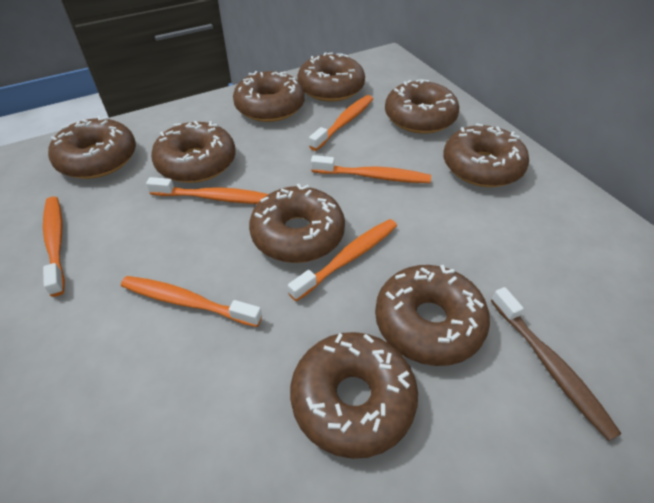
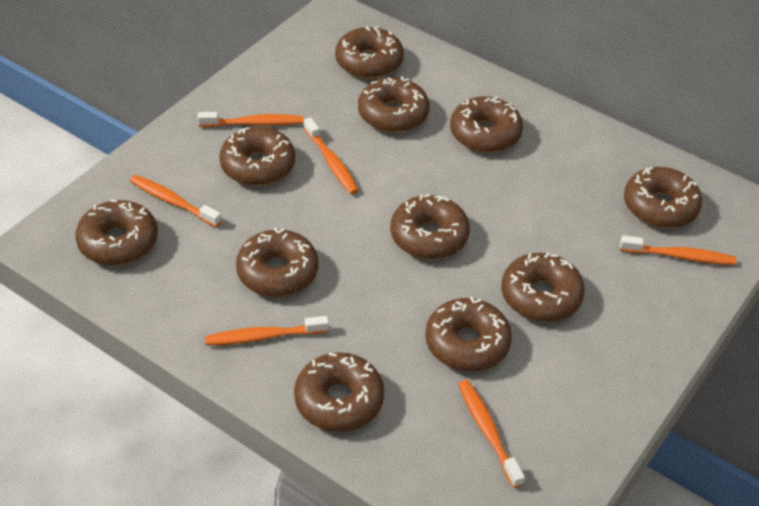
brown donut: 9 -> 11
brown toothbrush: 1 -> 0

